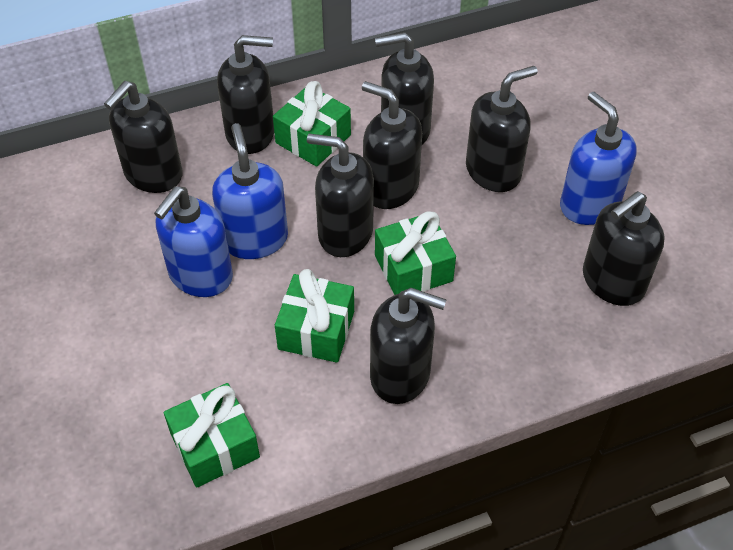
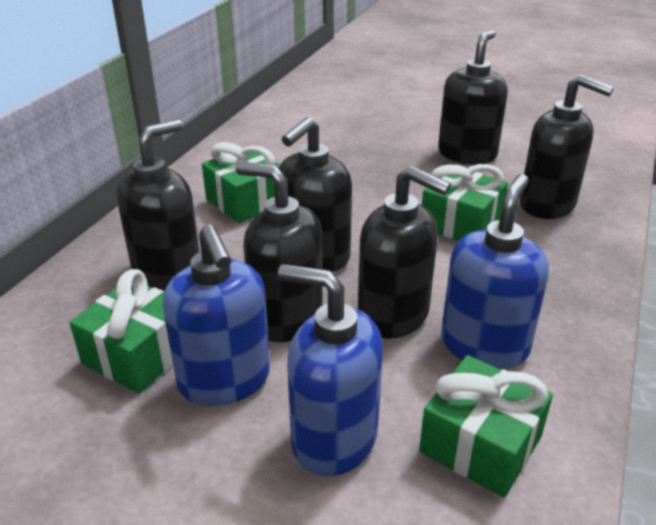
black soap dispenser: 8 -> 6

